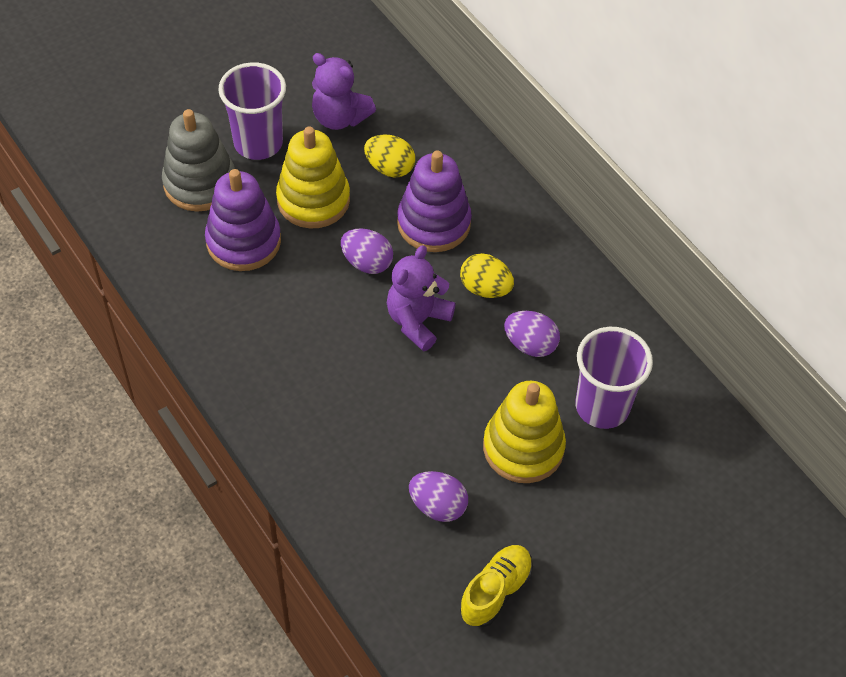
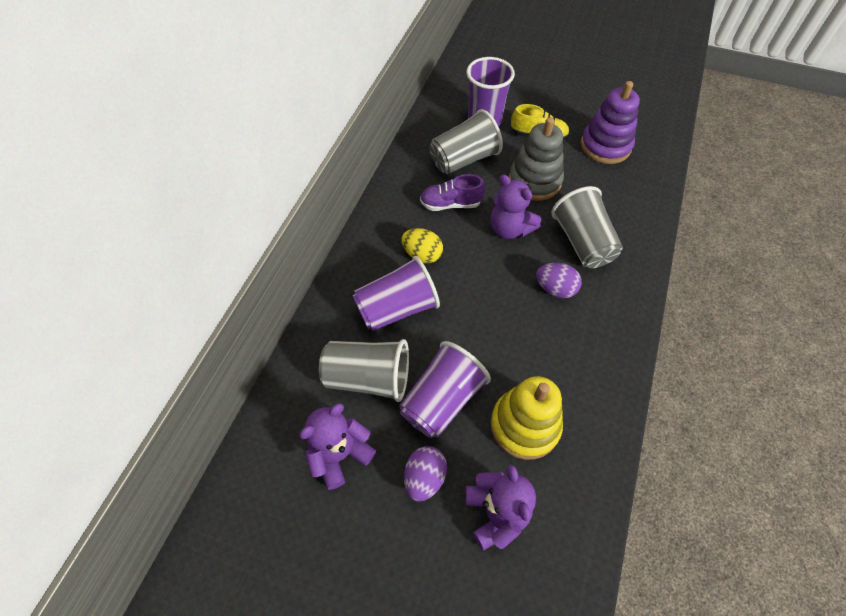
grey cup: 0 -> 3
purple cup: 2 -> 3
purple egg: 3 -> 2
purple shoe: 0 -> 1
purple stacking toy: 2 -> 1
purple teddy bear: 2 -> 3
yellow egg: 2 -> 1
yellow stacking toy: 2 -> 1

